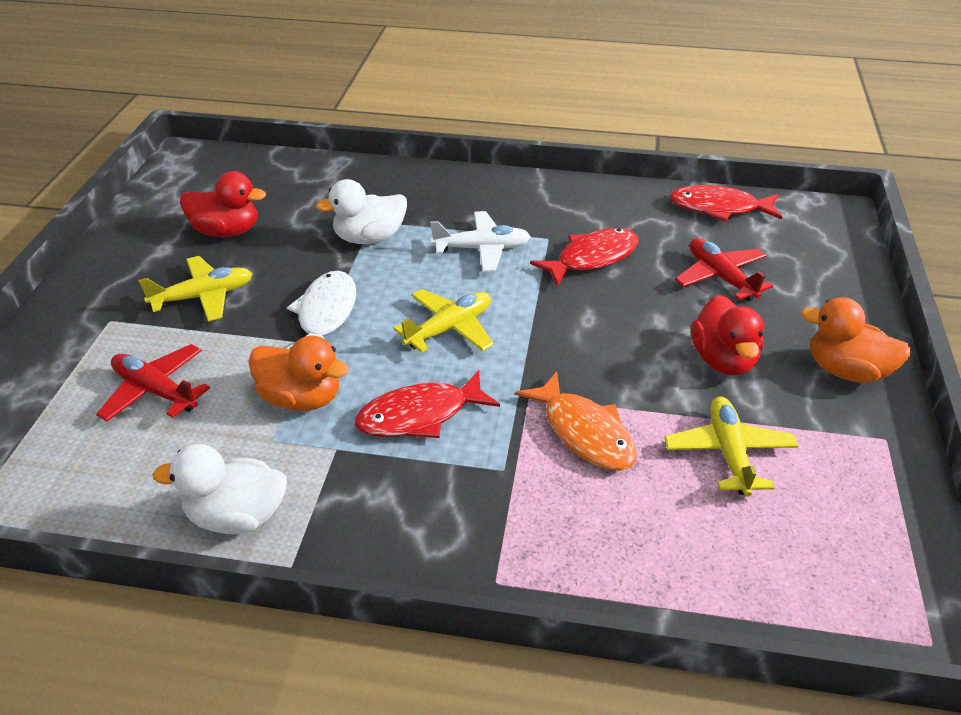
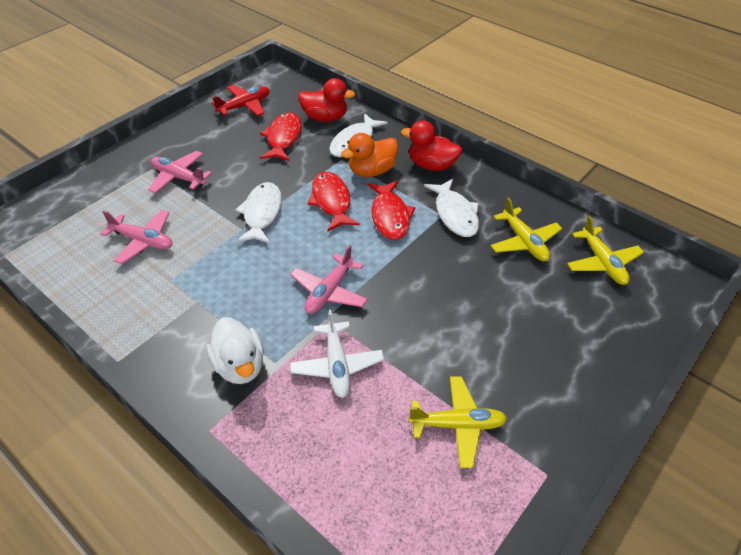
orange duck: 2 -> 1
orange fish: 1 -> 0
pink plane: 0 -> 3
red plane: 2 -> 1
white duck: 2 -> 1
white fish: 1 -> 3

